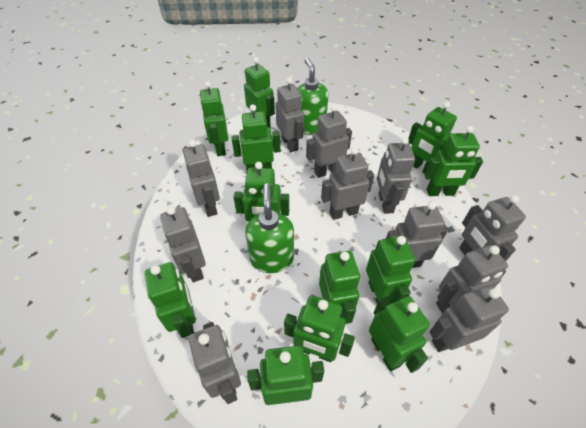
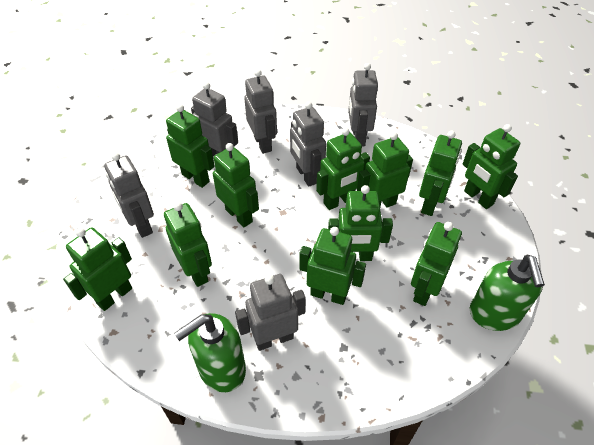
green robot: 12 -> 11
grey robot: 11 -> 6

